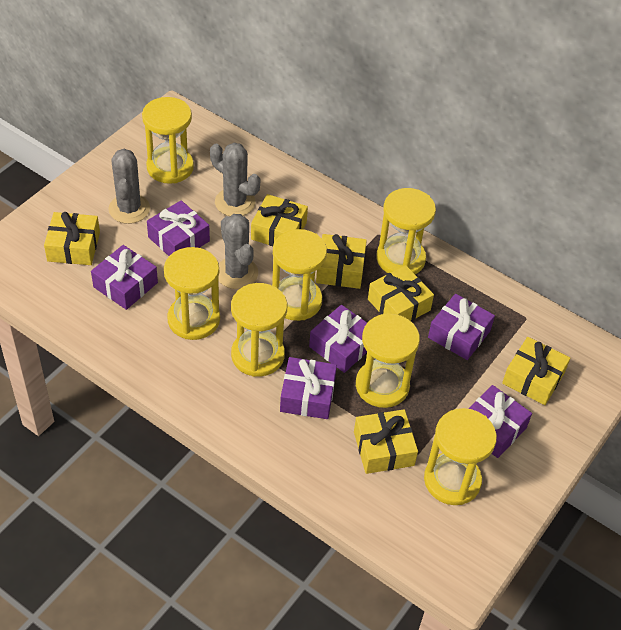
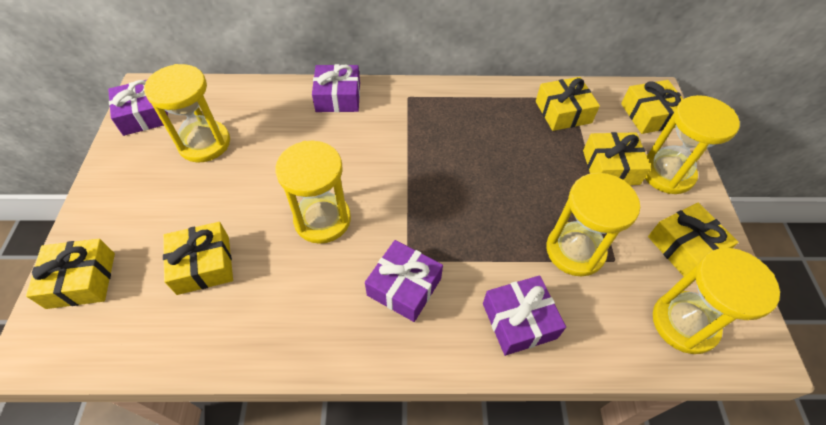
grey cactus: 3 -> 0
purple gift: 6 -> 4
yellow hourglass: 7 -> 5

